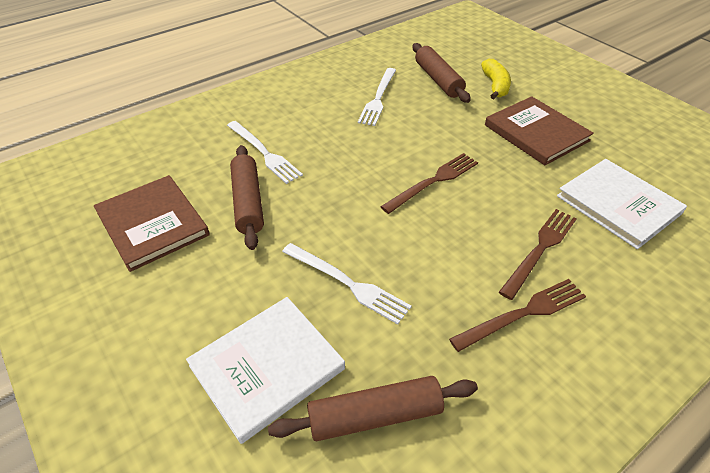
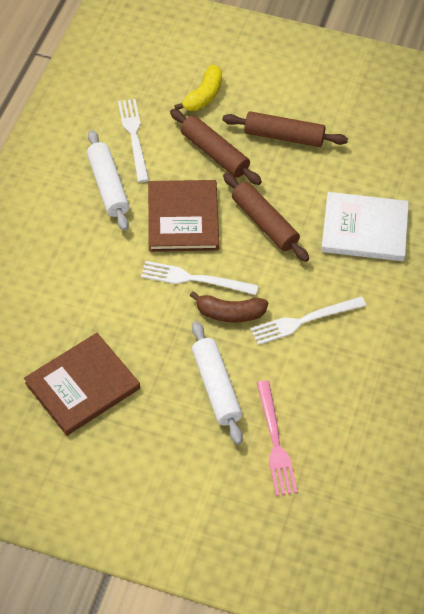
brown banana: 0 -> 1
brown fork: 3 -> 0
pink fork: 0 -> 1
white book: 2 -> 1
white rolling pin: 0 -> 2

